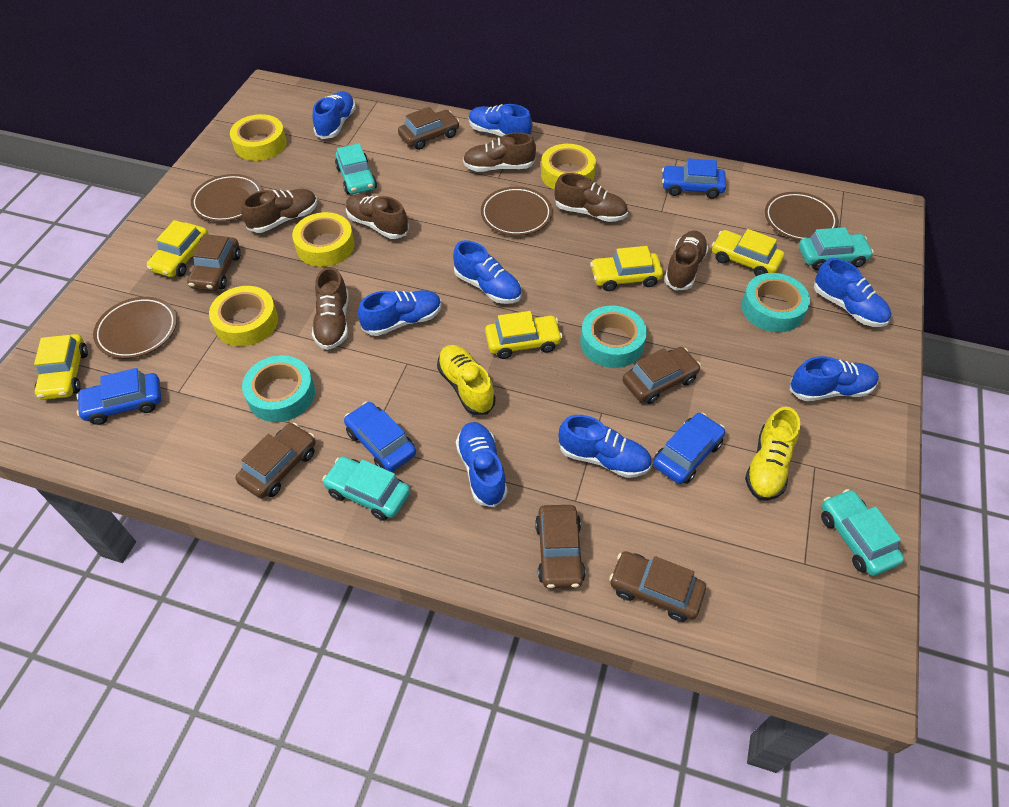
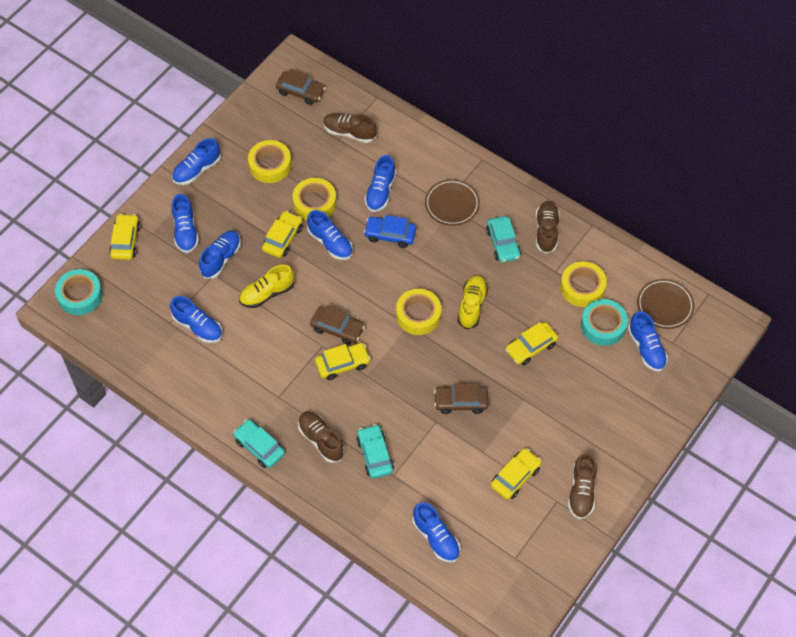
blue car: 4 -> 1
brown car: 6 -> 3
brown plate: 4 -> 2
brown shoe: 6 -> 4
turquoise car: 4 -> 3
turquoise tape: 3 -> 2

